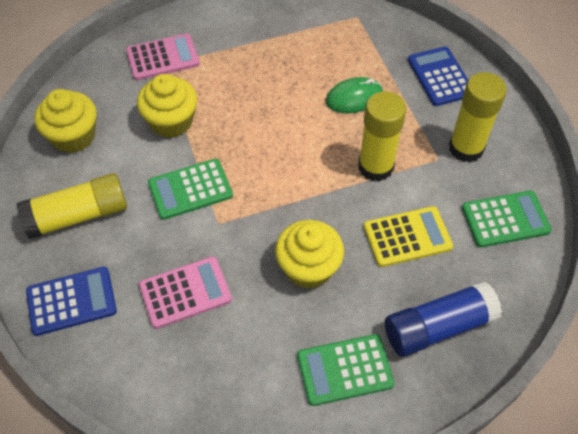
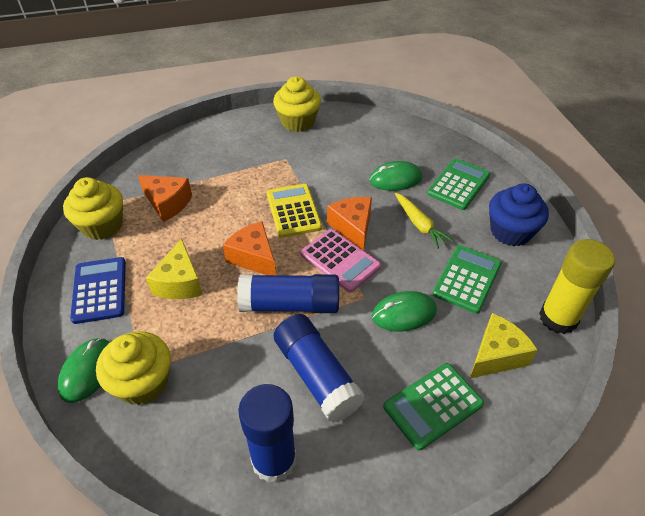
blue calculator: 2 -> 1
blue cupcake: 0 -> 1
blue glue stick: 1 -> 3
green mouse: 1 -> 3
orange cheese: 0 -> 3
pink calculator: 2 -> 1
yellow carrot: 0 -> 1
yellow cheese: 0 -> 2
yellow glue stick: 3 -> 1

